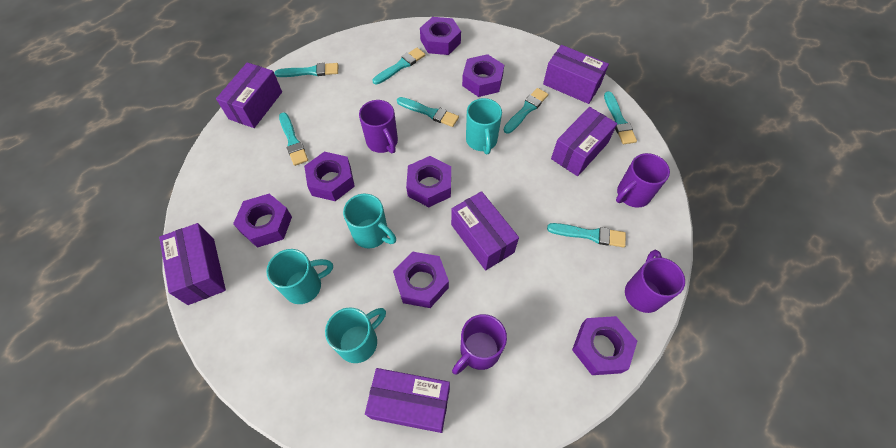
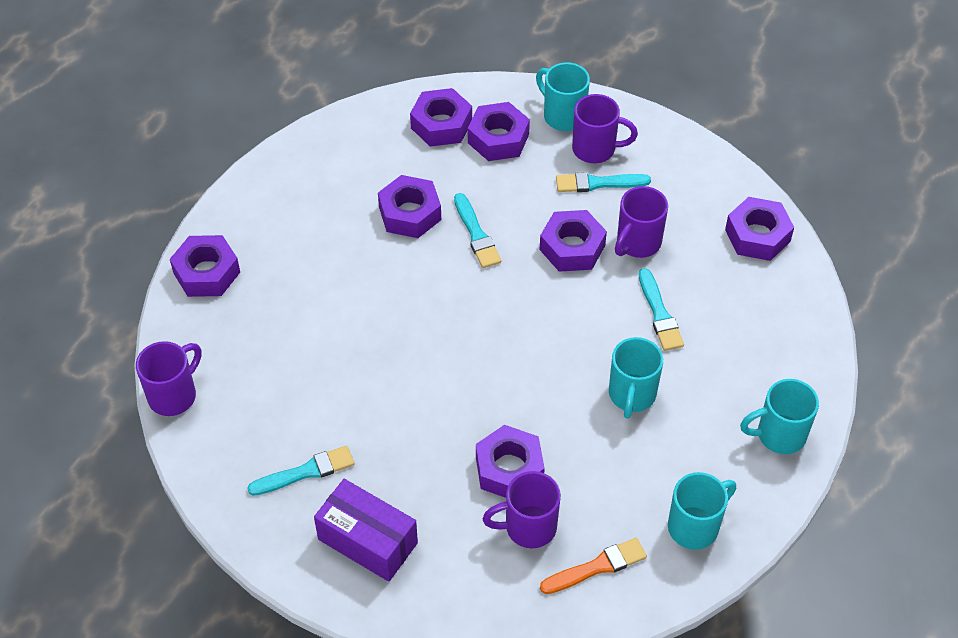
orange brush: 0 -> 1
purple box: 6 -> 1
turquoise brush: 7 -> 4

